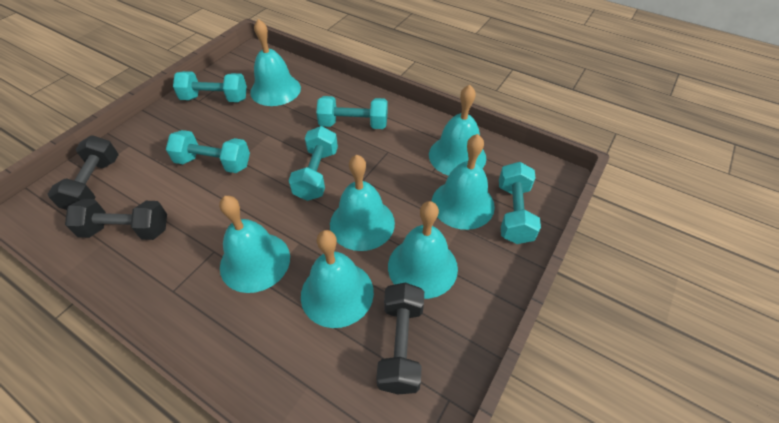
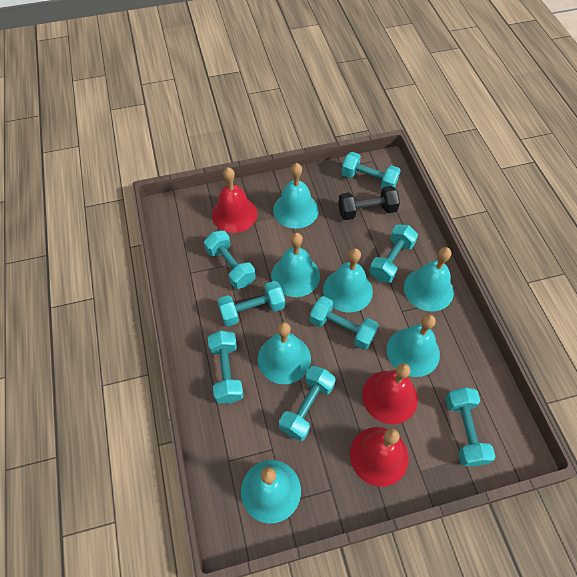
black dumbbell: 3 -> 1
red bell: 0 -> 3
turquoise dumbbell: 5 -> 8

